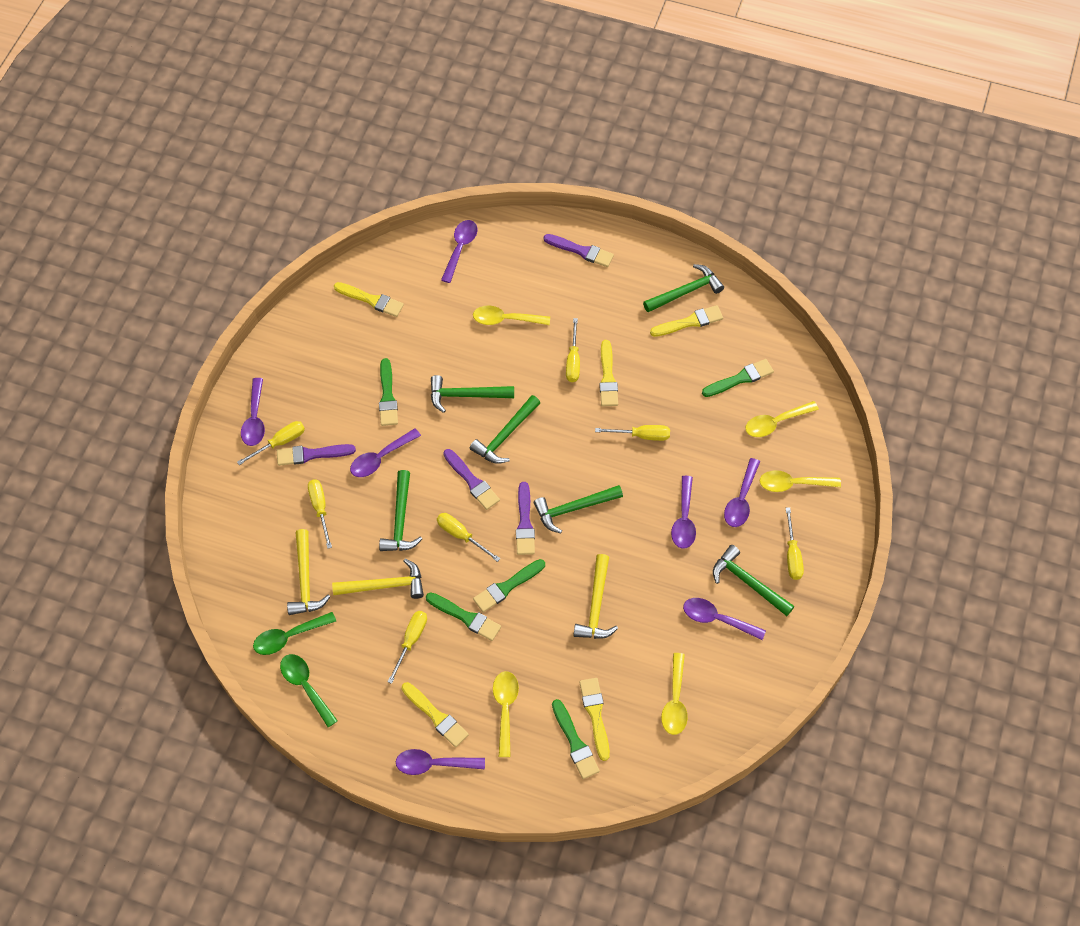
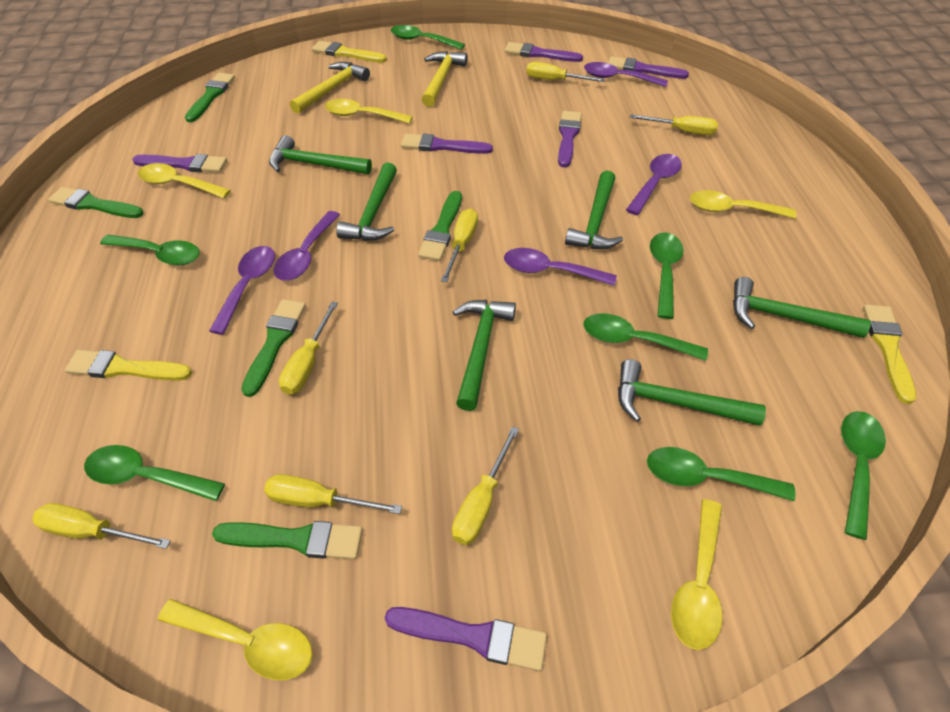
green spoon: 2 -> 7
purple brush: 4 -> 6
purple spoon: 7 -> 5
yellow brush: 5 -> 3
yellow hammer: 3 -> 2

